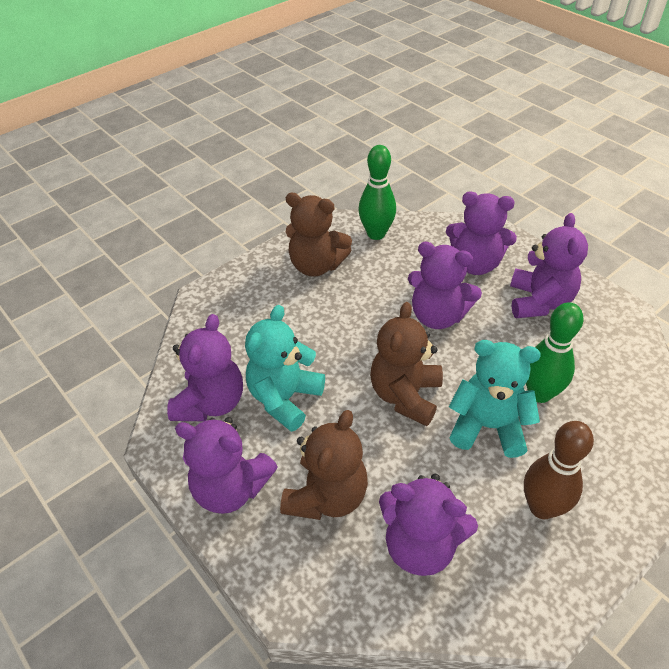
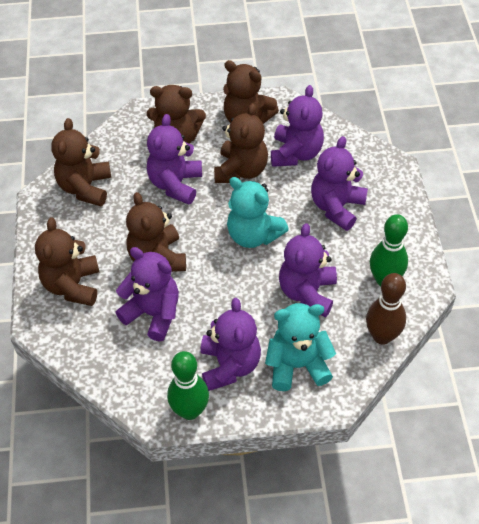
brown teddy bear: 3 -> 6

